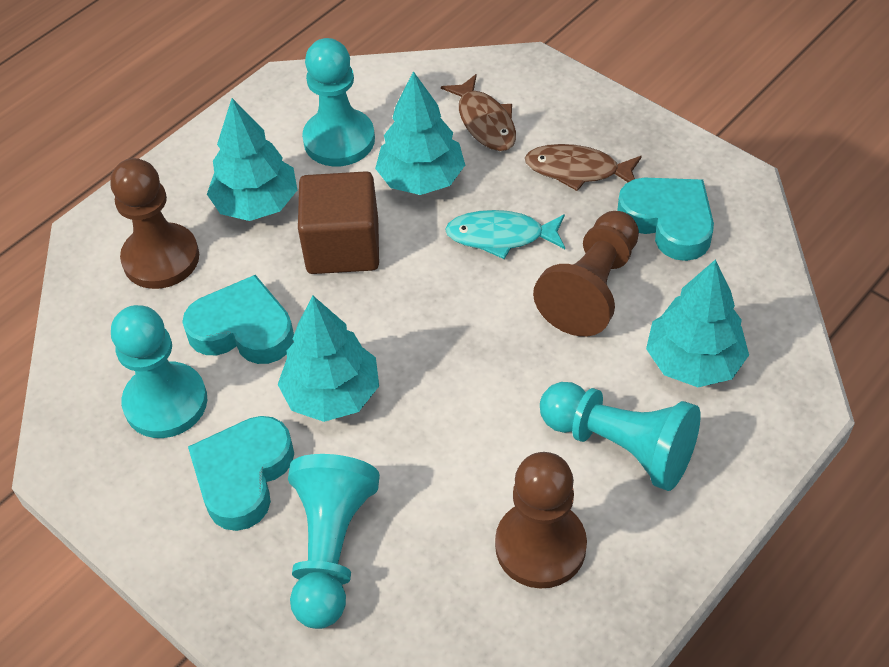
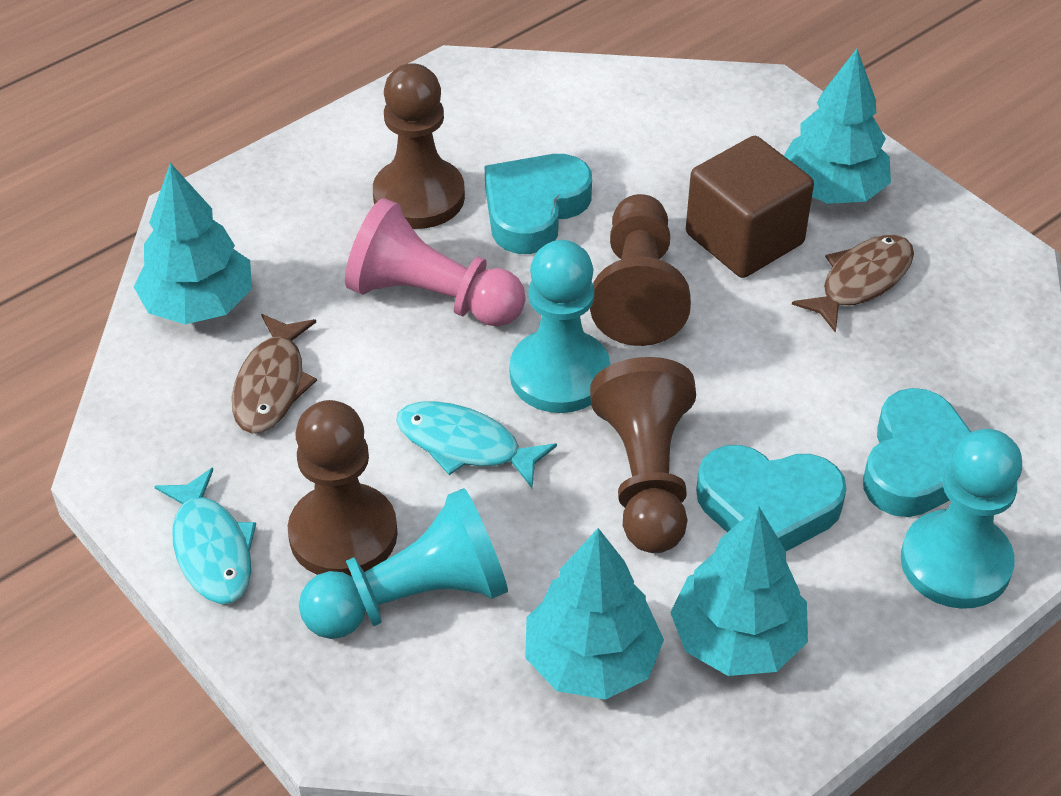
brown pawn: 3 -> 4
pink pawn: 0 -> 1
turquoise fish: 1 -> 2
turquoise pawn: 4 -> 3

